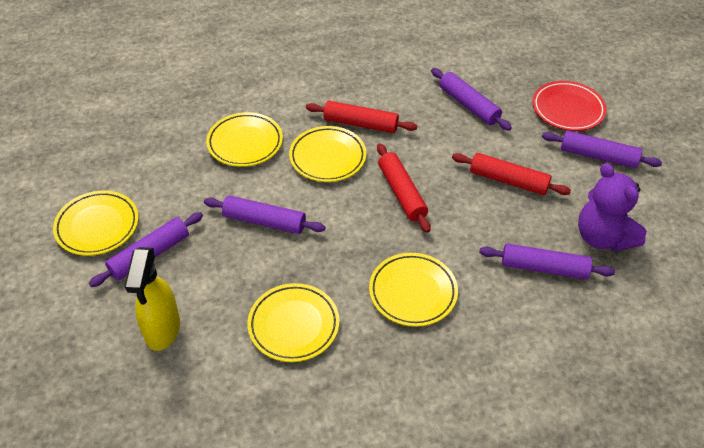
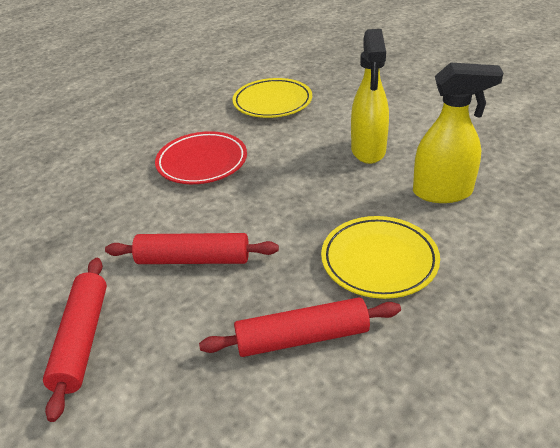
purple rolling pin: 5 -> 0
purple teddy bear: 1 -> 0
yellow plate: 5 -> 2
yellow spray bottle: 1 -> 2

